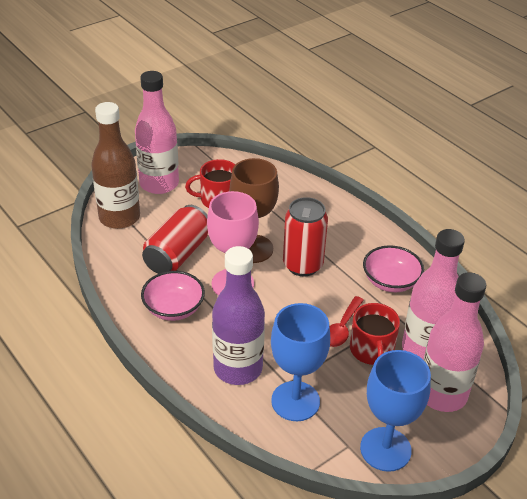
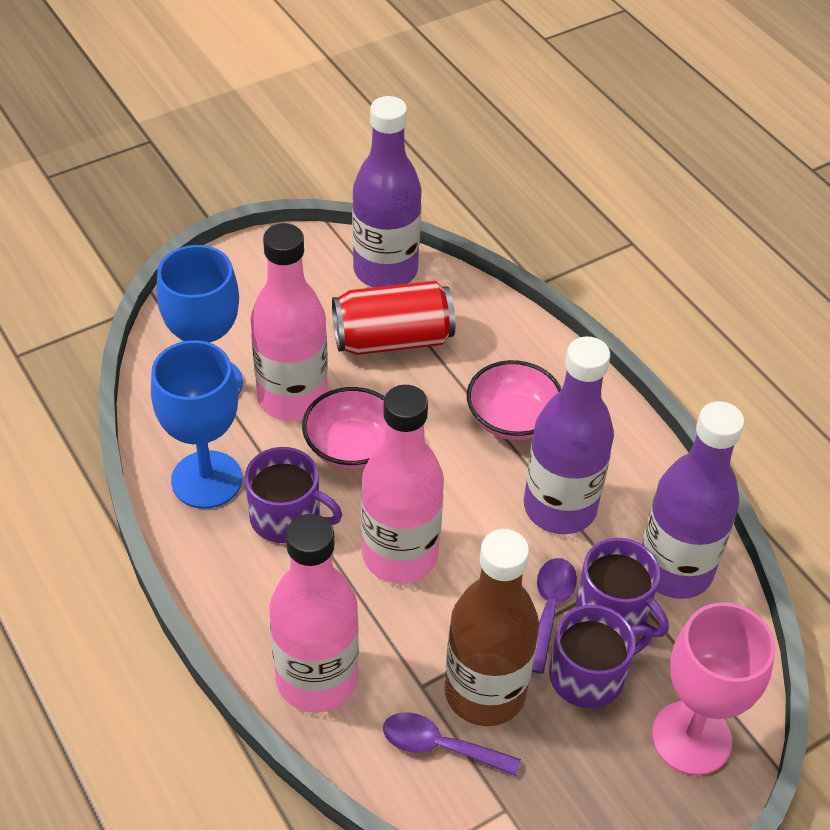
brown goblet: 1 -> 0
purple bottle: 1 -> 3
purple mug: 0 -> 3
purple spoon: 0 -> 2
red can: 2 -> 1
red mug: 2 -> 0
red spoon: 1 -> 0

